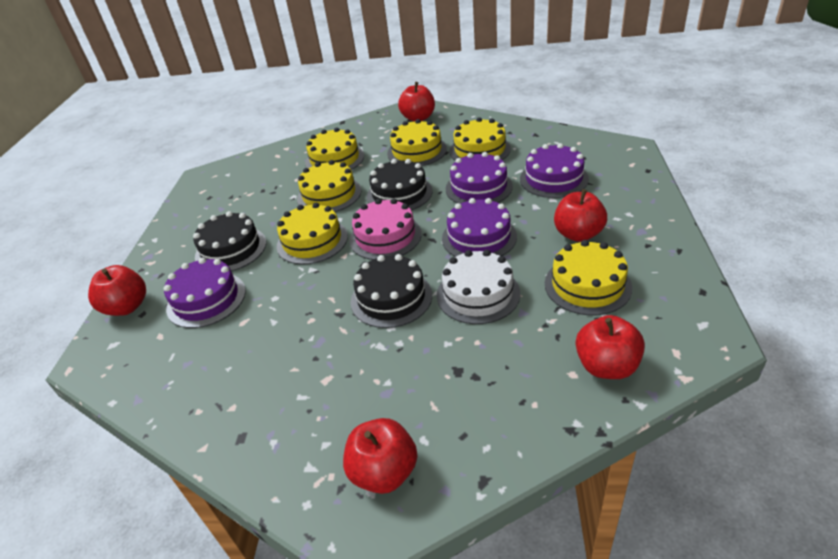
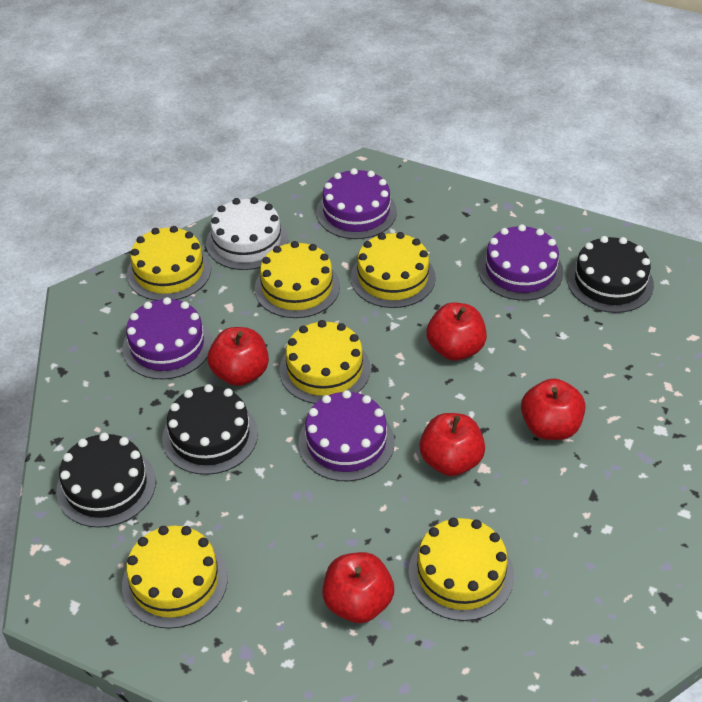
pink cake: 1 -> 0

